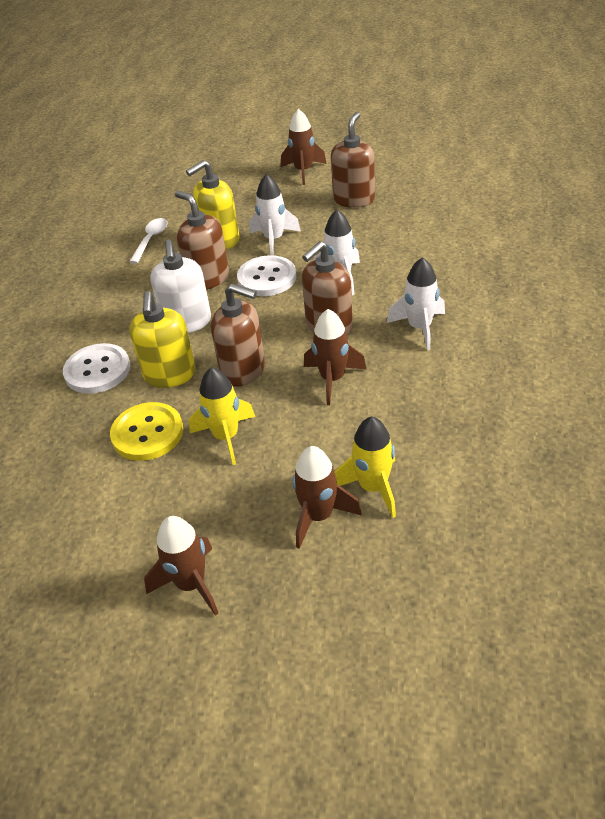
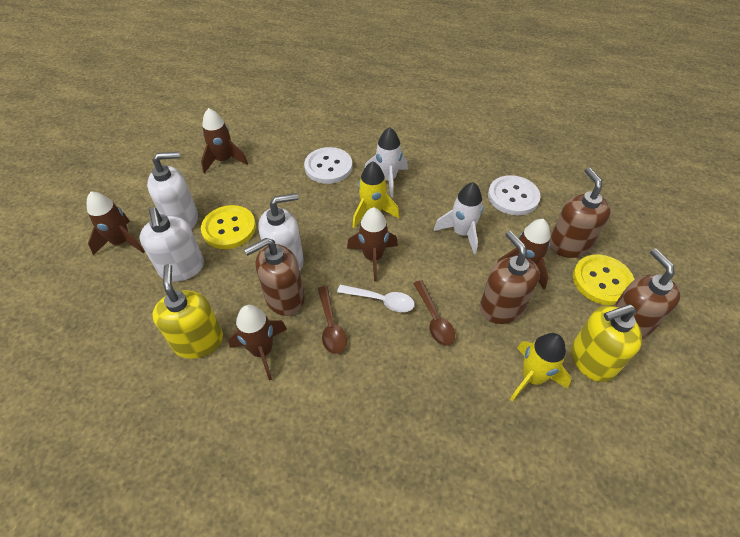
brown rocket: 4 -> 5
brown spoon: 0 -> 2
white rocket: 3 -> 2
white soap dispenser: 1 -> 3
yellow button: 1 -> 2

